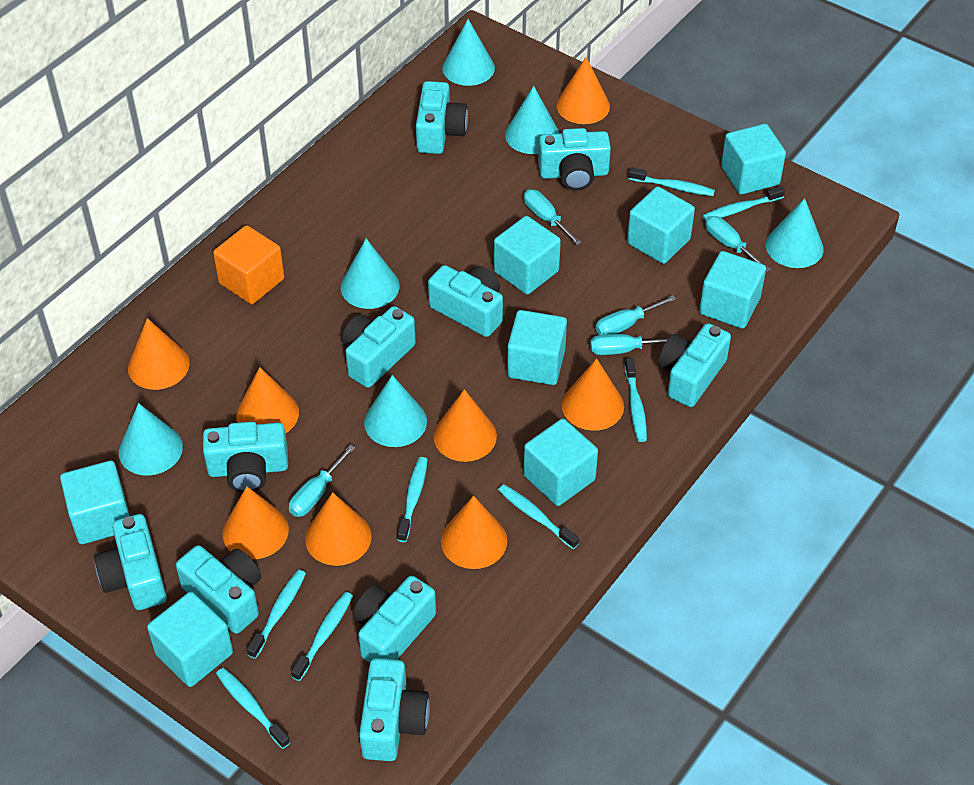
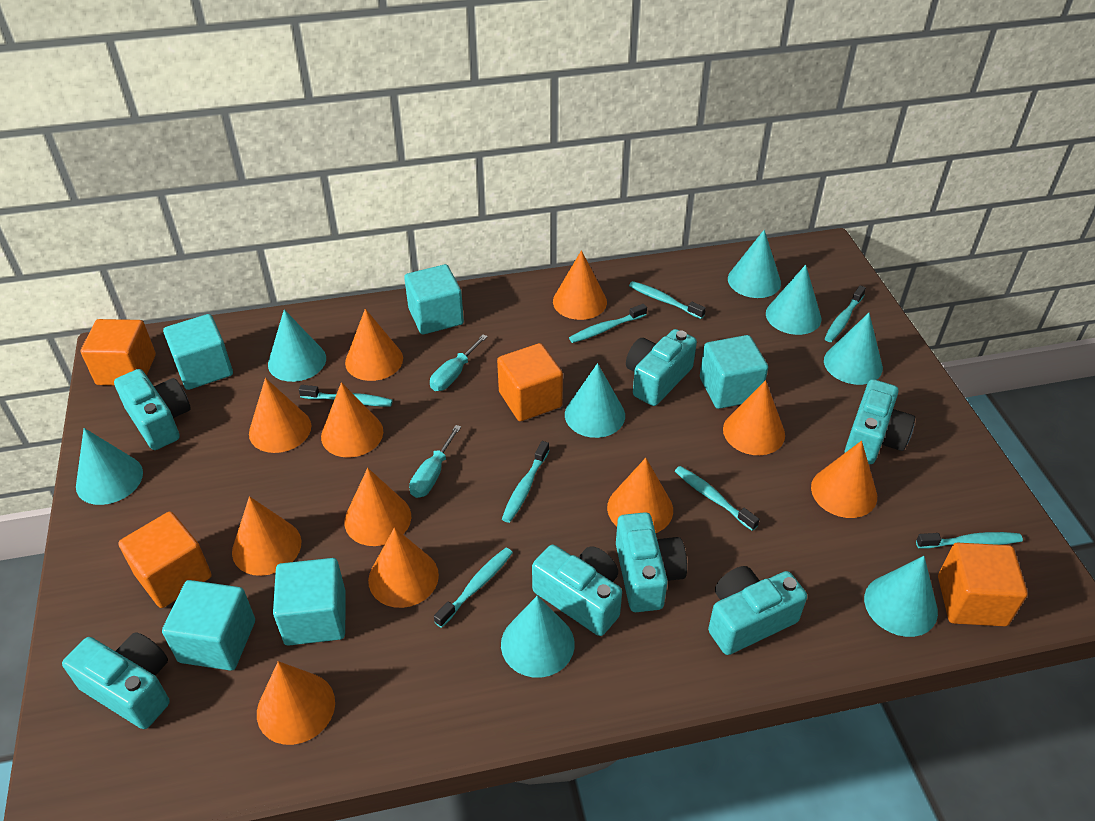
orange cone: 8 -> 11
orange cube: 1 -> 4
turquoise camera: 10 -> 7
turquoise cone: 6 -> 8
turquoise cube: 8 -> 5
turquoise screwdriver: 5 -> 2

